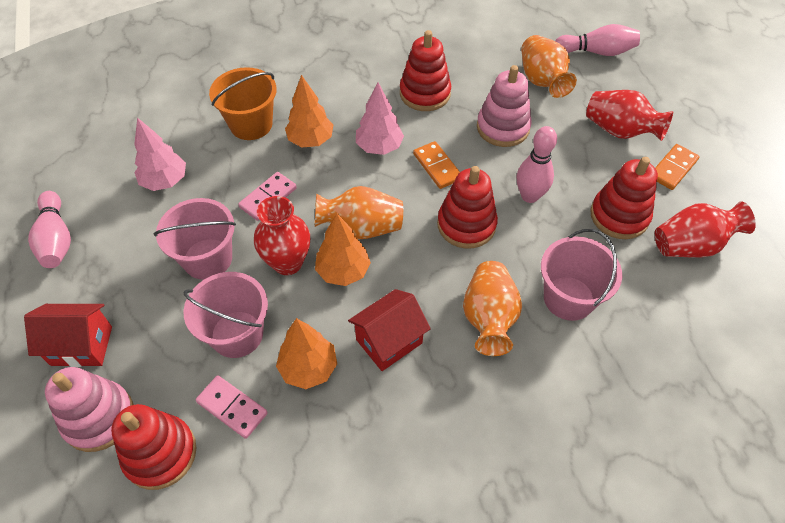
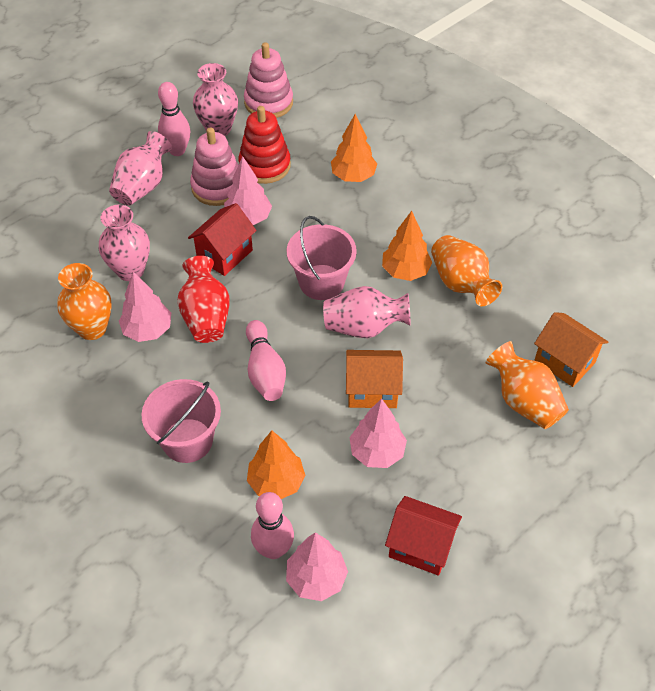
orange bucket: 1 -> 0
orange domino: 2 -> 0
orange house: 0 -> 2
pink bucket: 3 -> 2
pink domino: 2 -> 0
pink tree: 2 -> 4
pink vase: 0 -> 4
red stacking toy: 4 -> 1
red vase: 3 -> 1

